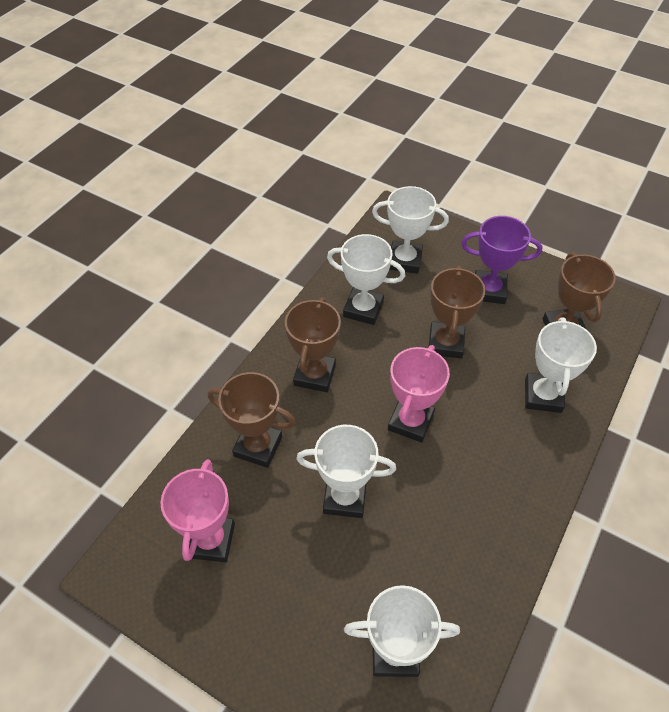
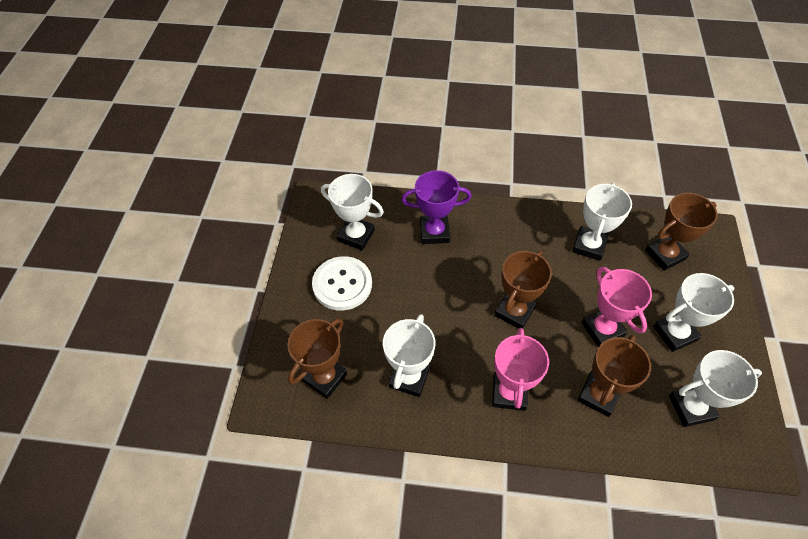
white button: 0 -> 1

